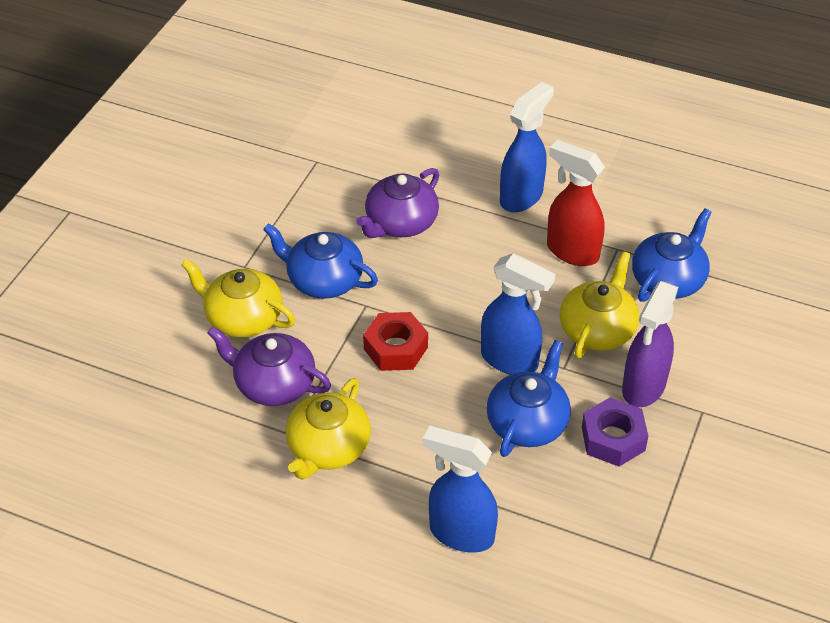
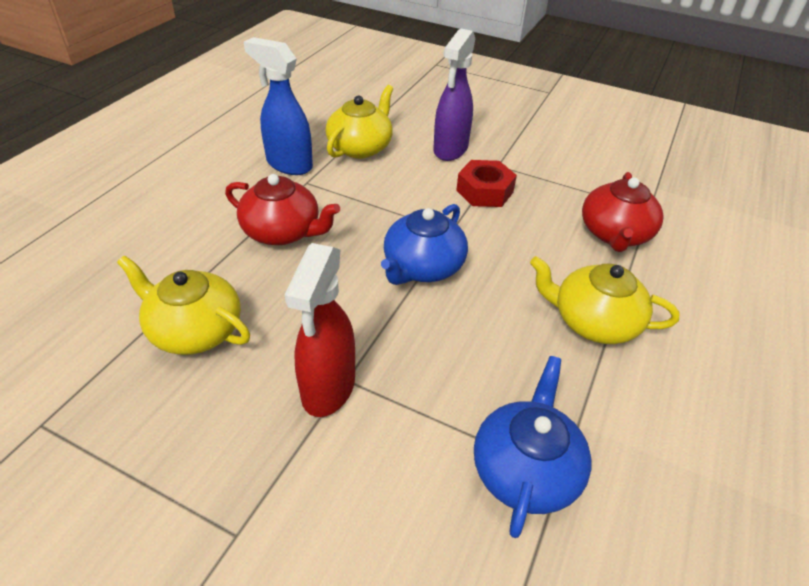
blue spray bottle: 3 -> 1
blue teapot: 3 -> 2
purple nut: 1 -> 0
purple teapot: 2 -> 0
red teapot: 0 -> 2

